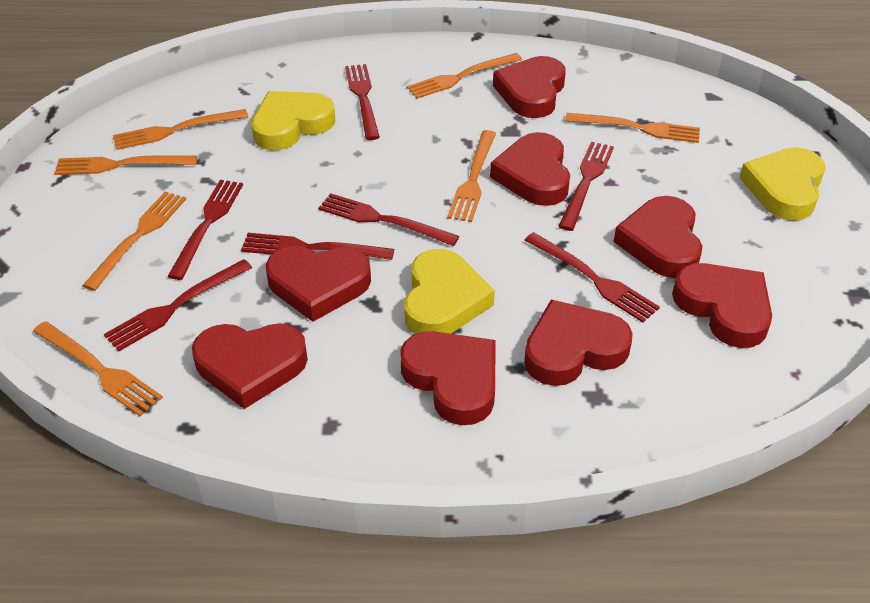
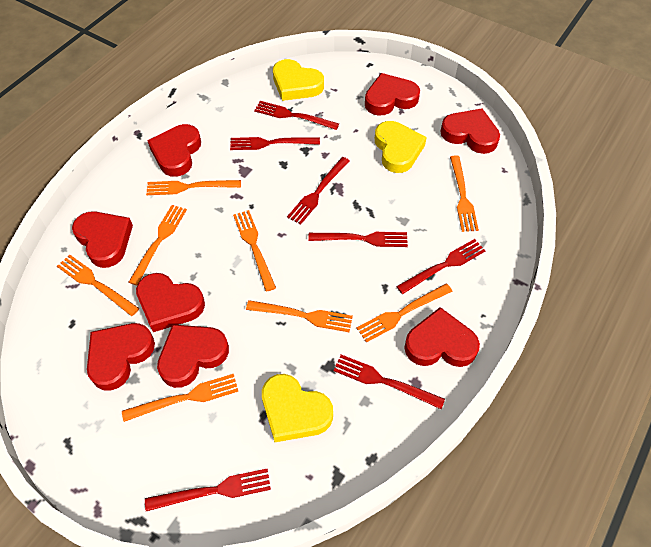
orange fork: 7 -> 8

